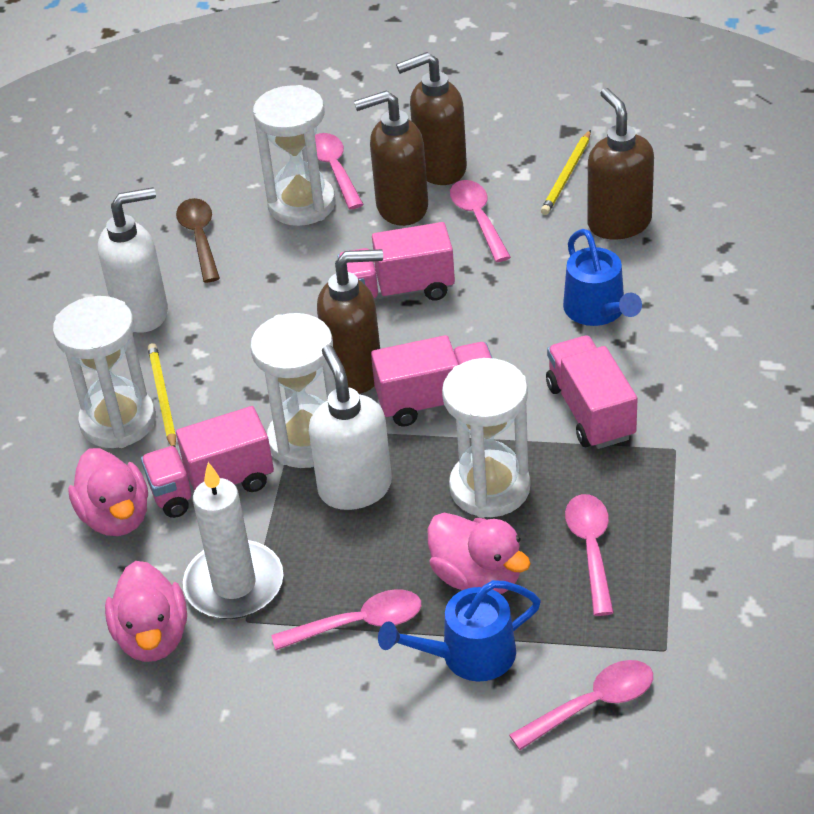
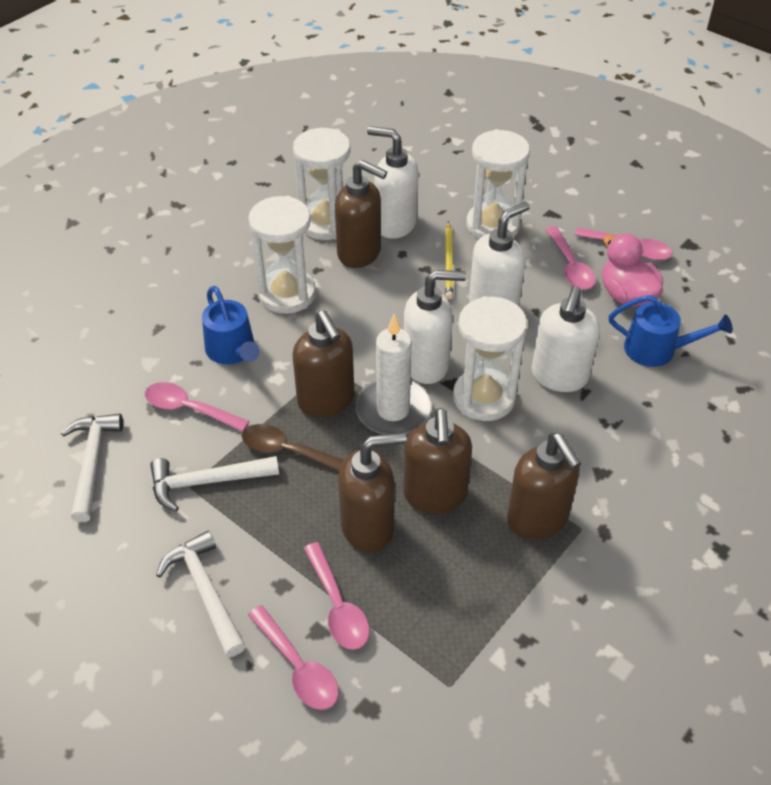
brown soap dispenser: 4 -> 5
pink duck: 3 -> 1
pink truck: 4 -> 0
white hammer: 0 -> 3
white soap dispenser: 2 -> 4
yellow pencil: 2 -> 1

